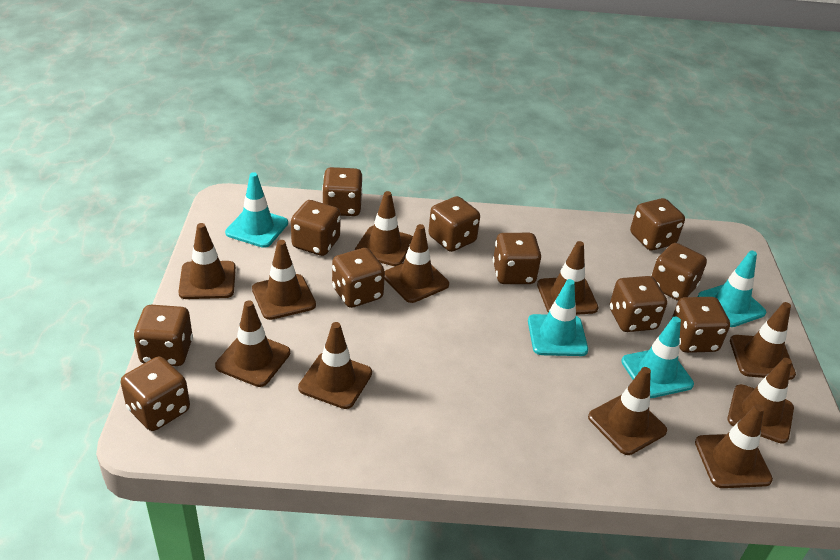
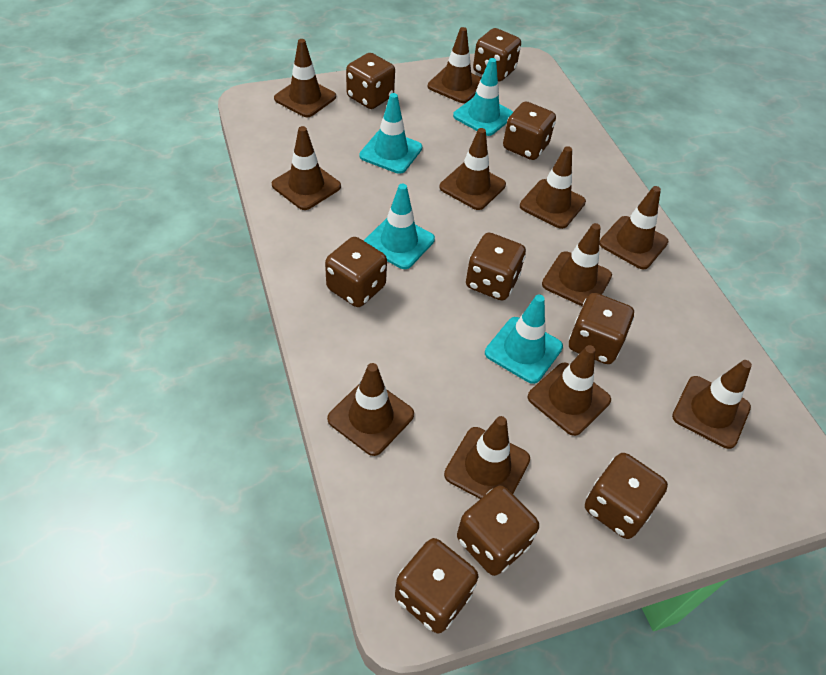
brown dice: 11 -> 9

